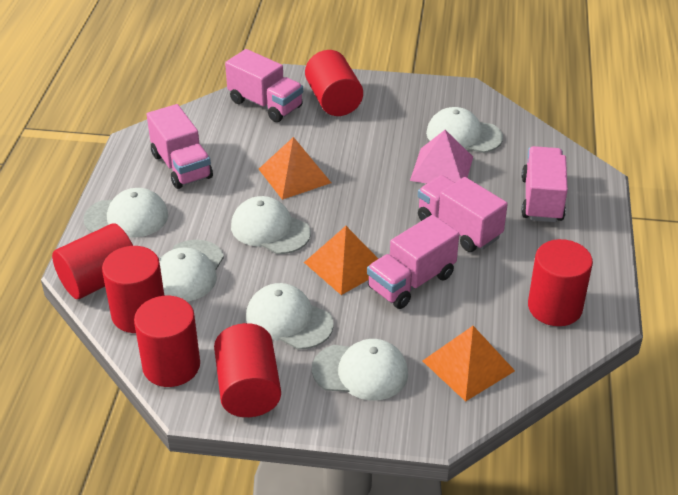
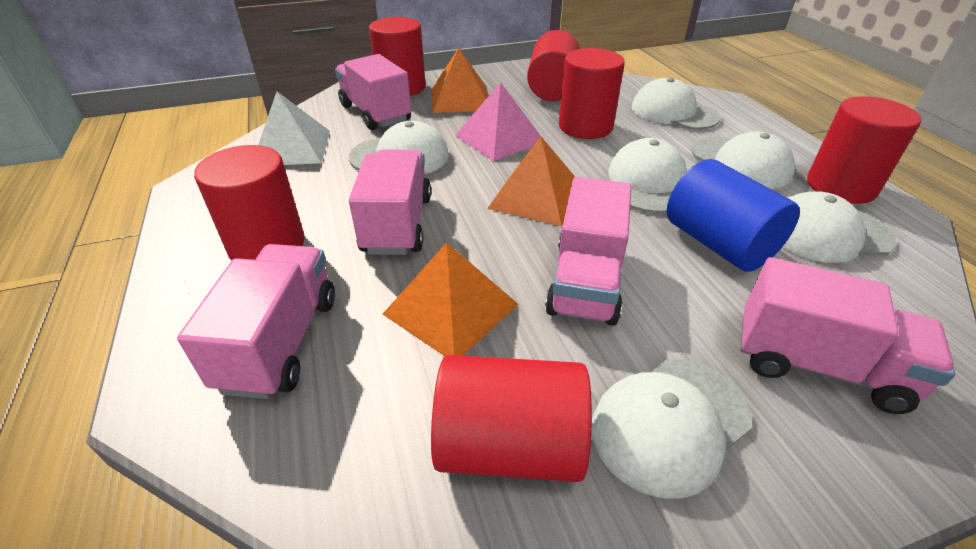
blue cylinder: 0 -> 1
white pyramid: 0 -> 1

